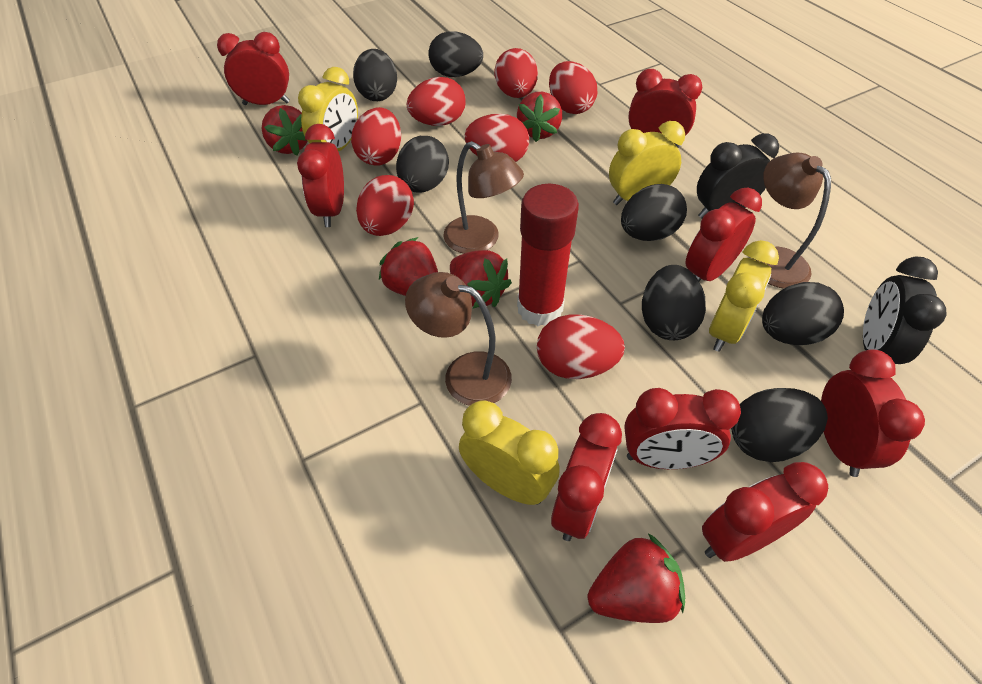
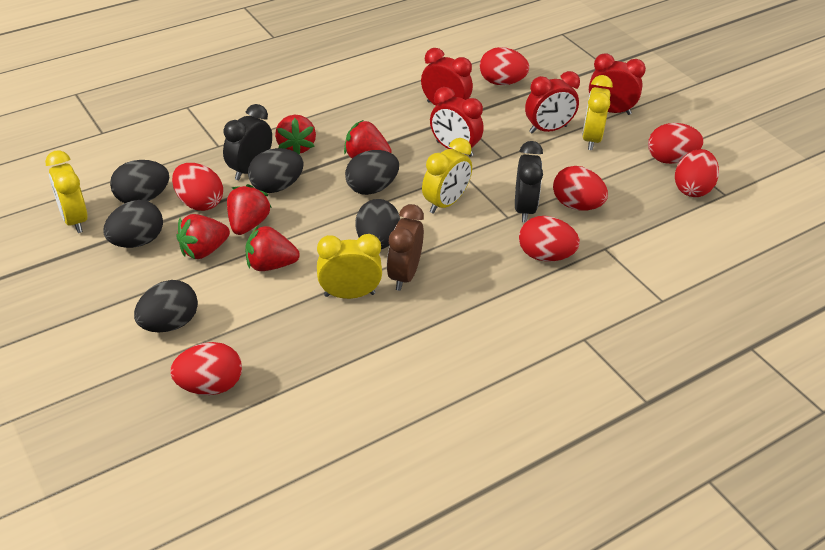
black egg: 7 -> 6
brown clock: 0 -> 1
brown lamp: 3 -> 0
red clock: 8 -> 4
red glue stick: 1 -> 0

